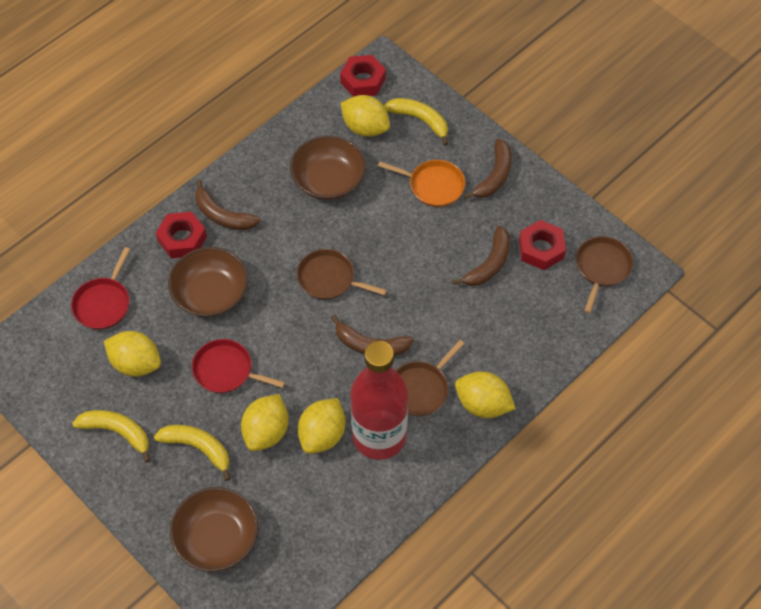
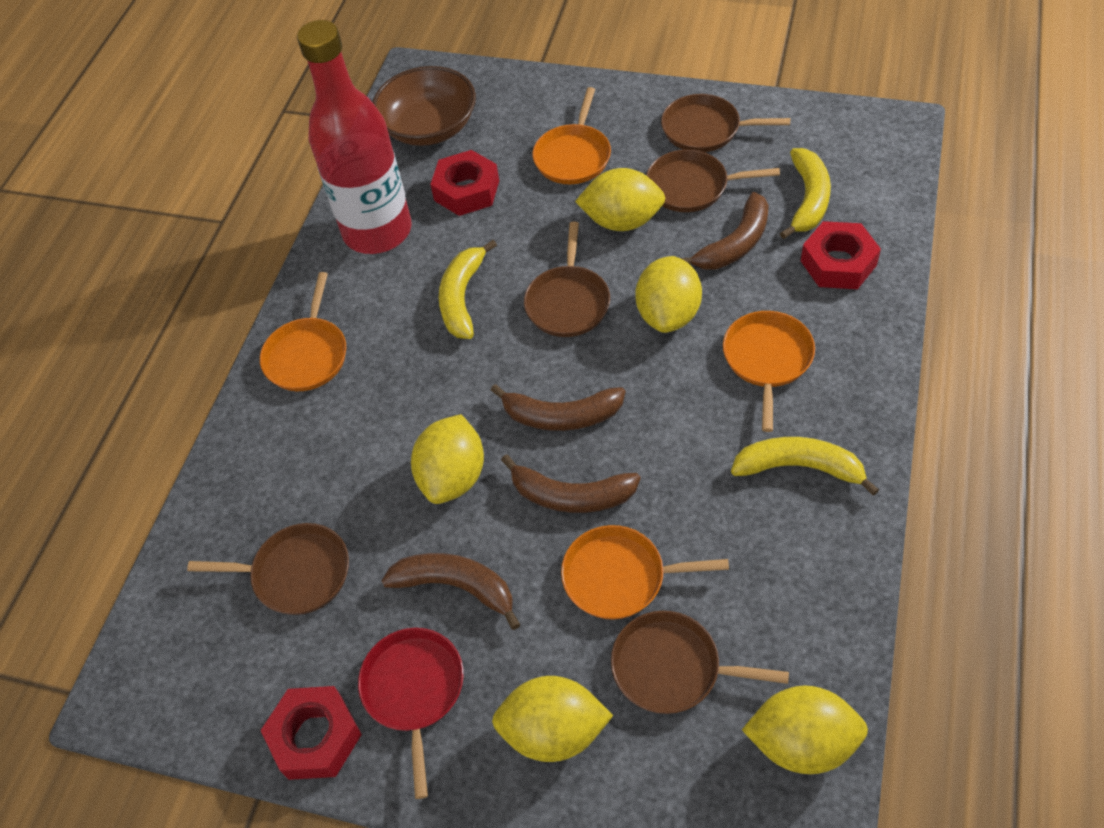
brown bowl: 3 -> 1
brown pan: 3 -> 5
orange pan: 1 -> 4
red pan: 2 -> 1

